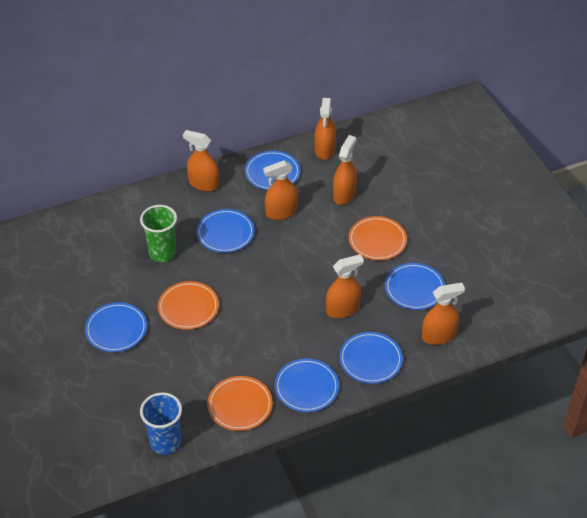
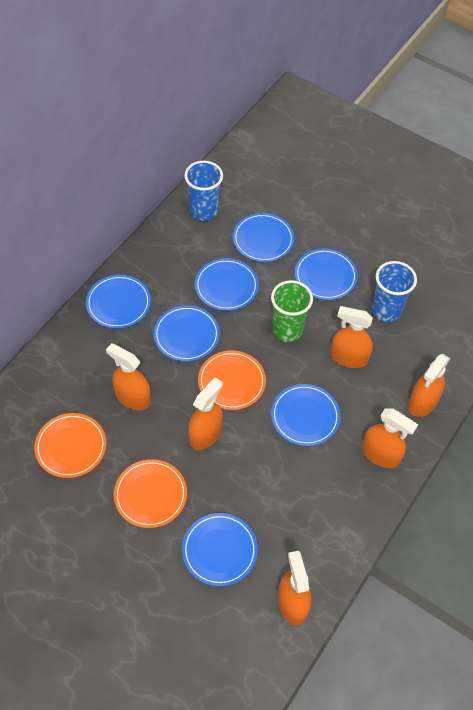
blue cup: 1 -> 2
blue plate: 6 -> 7

